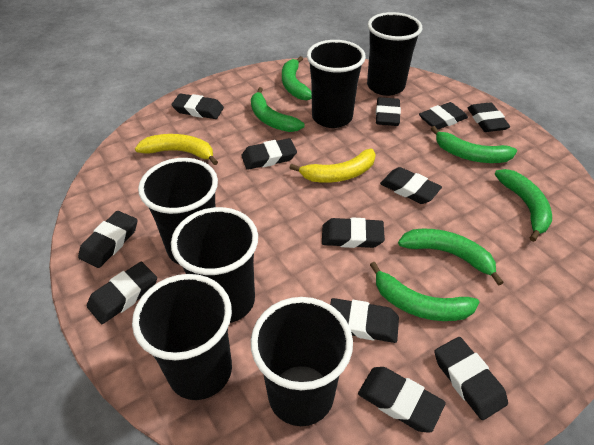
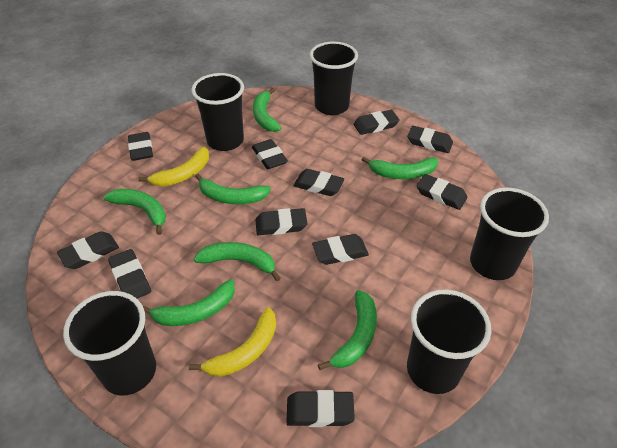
black cup: 6 -> 5
black eraser: 12 -> 11
green banana: 6 -> 7

